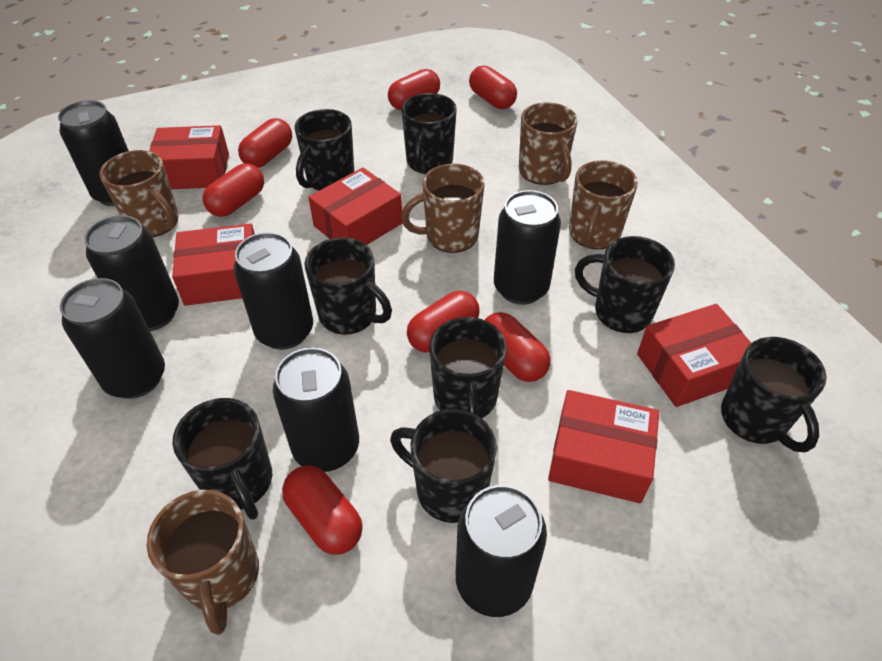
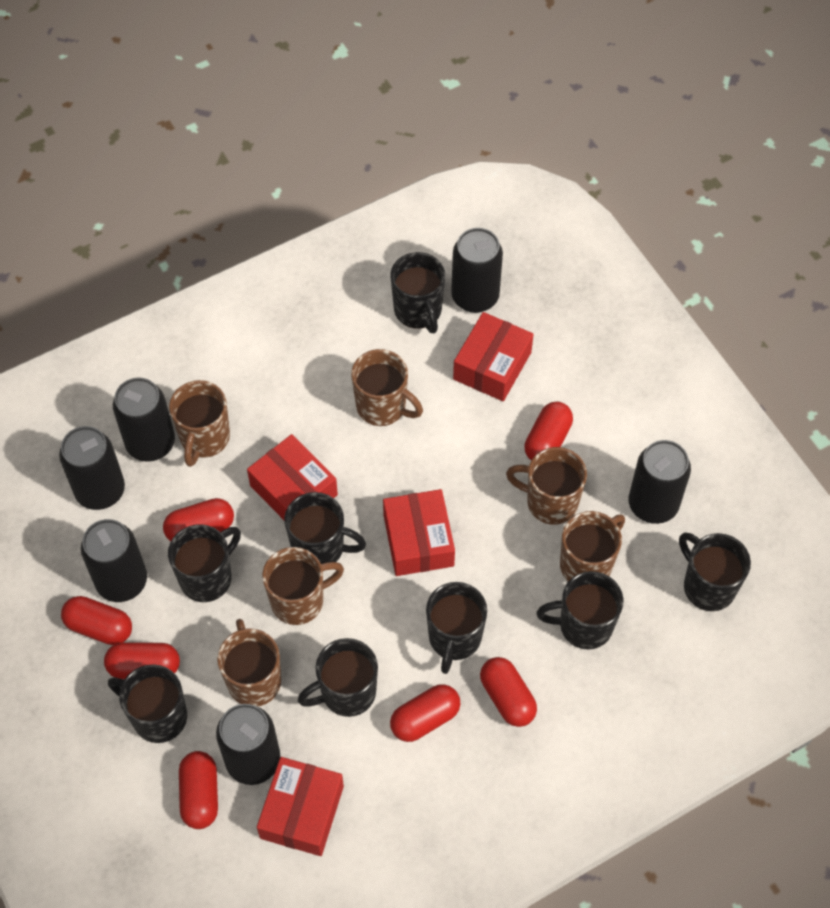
black can: 7 -> 6
brown mug: 5 -> 6
red box: 5 -> 4

